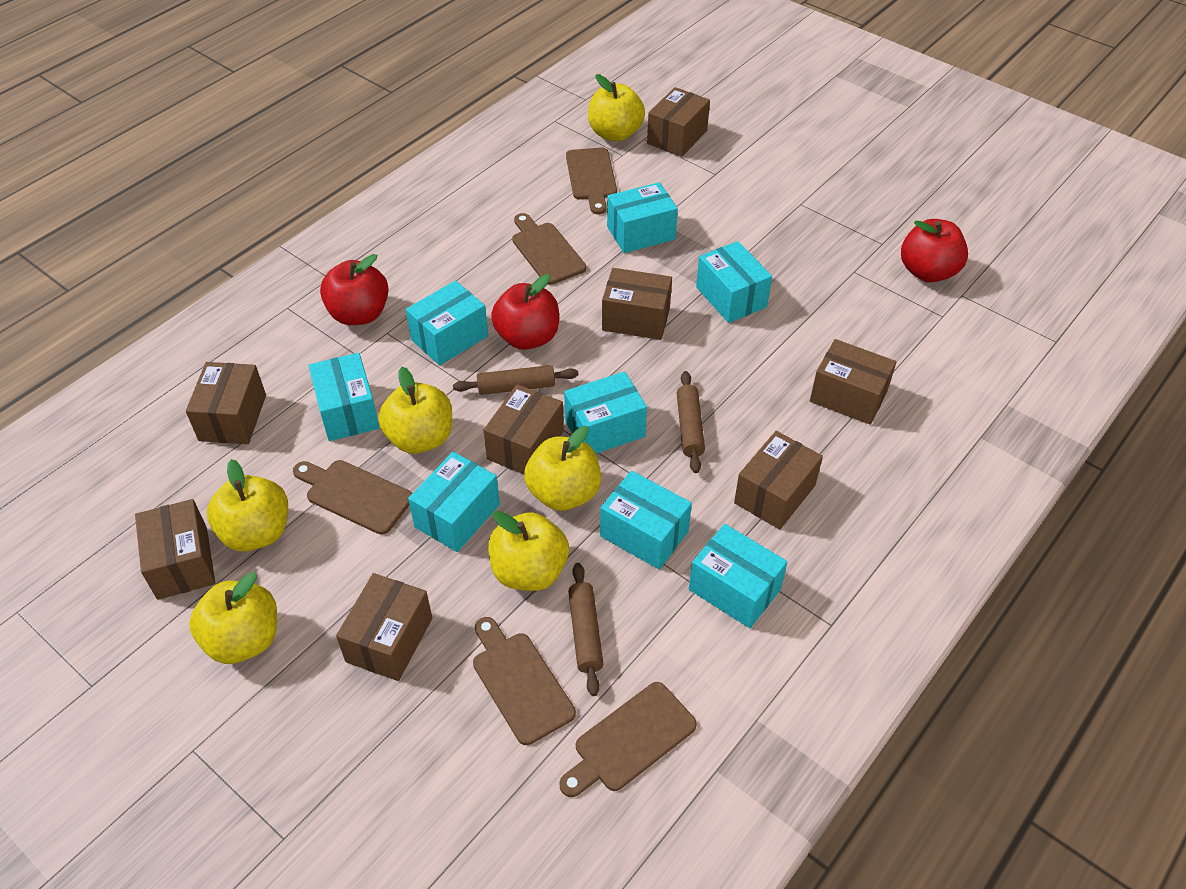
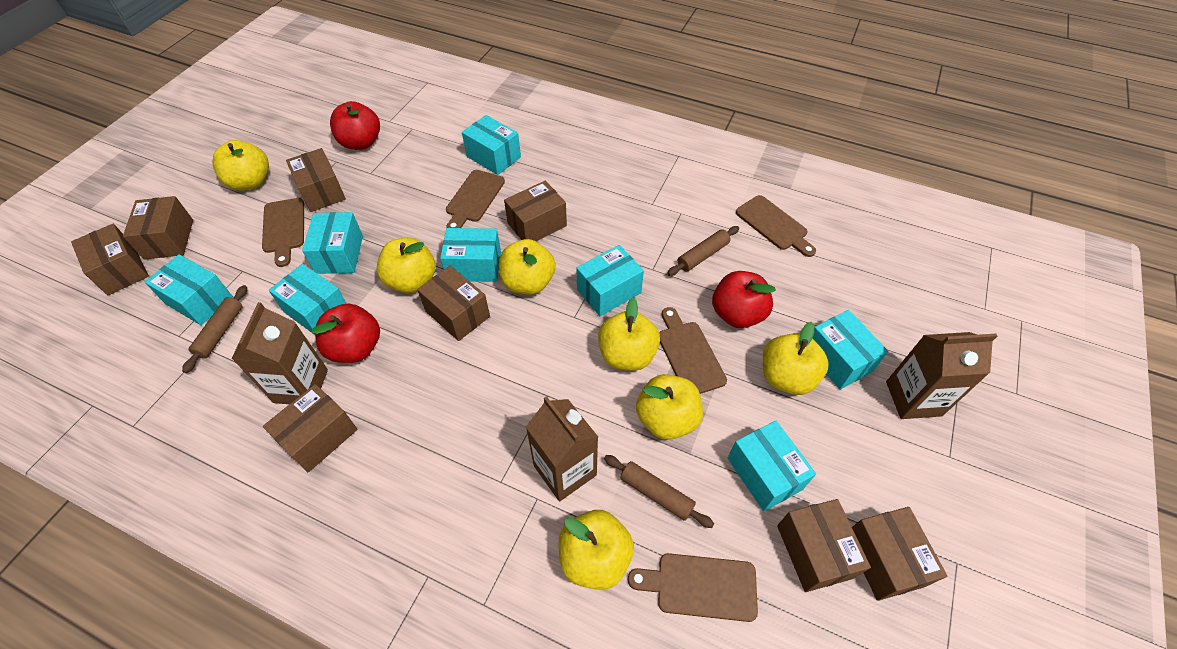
brown carton: 0 -> 3
yellow apple: 6 -> 7

